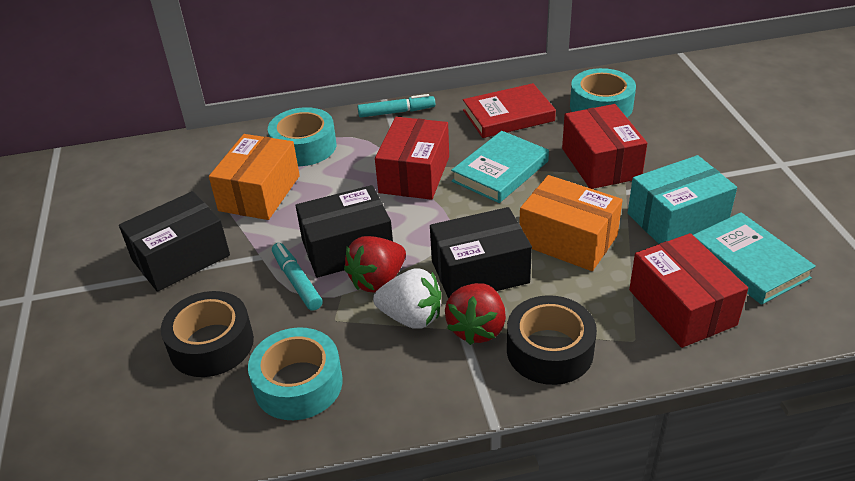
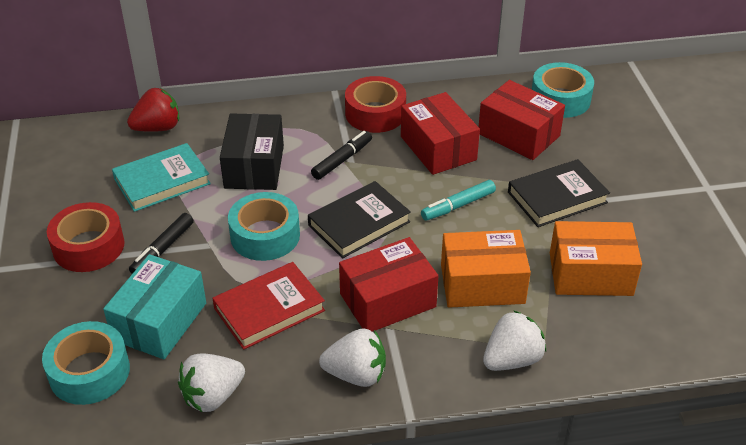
black book: 0 -> 2
black box: 3 -> 1
black marker: 0 -> 2
black tape: 2 -> 0
red strawberry: 2 -> 1
red tape: 0 -> 2
turquoise book: 2 -> 1
turquoise marker: 2 -> 1
white strawberry: 1 -> 3

